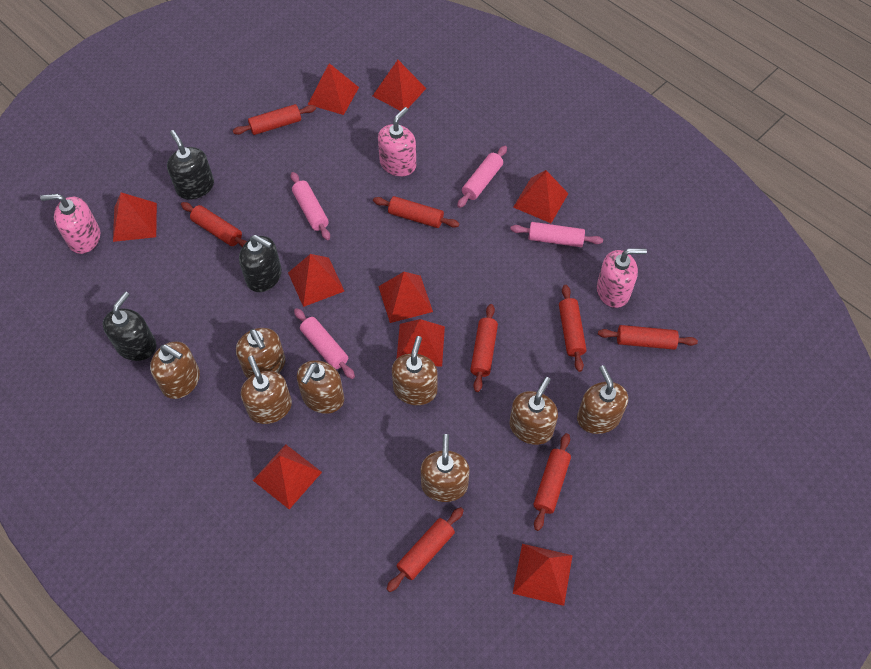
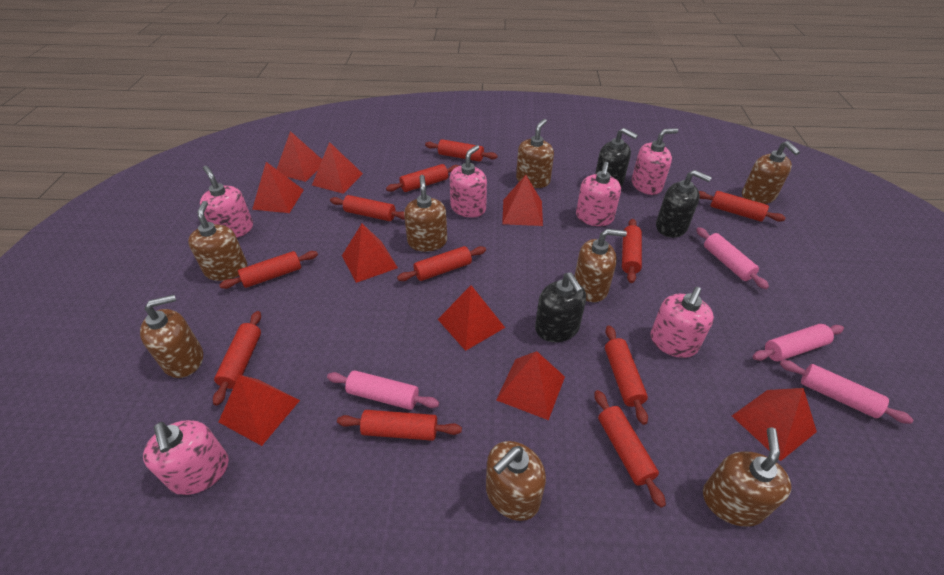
pink soap dispenser: 3 -> 6
red rolling pin: 8 -> 11

